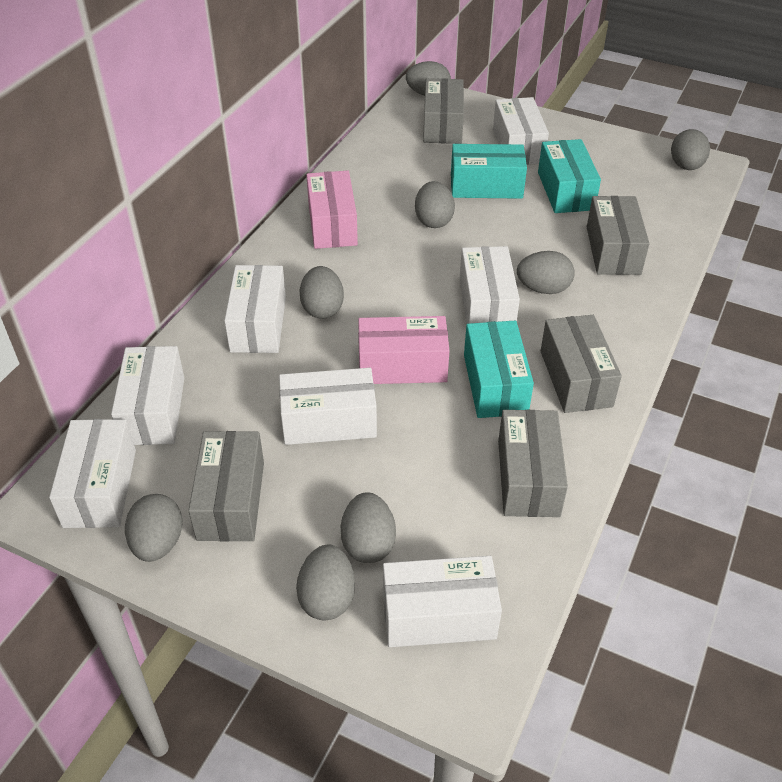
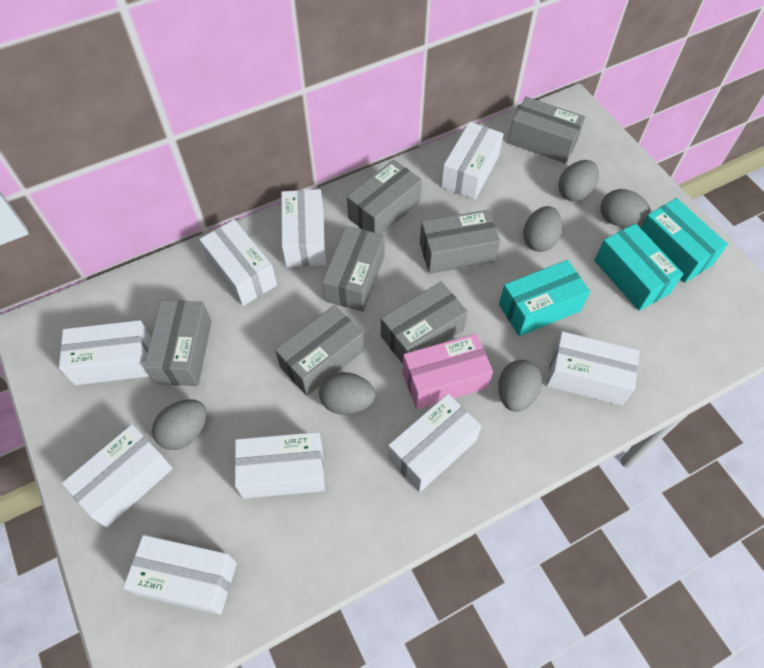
grey box: 5 -> 7
grey egg: 8 -> 6
pink box: 2 -> 1
white box: 7 -> 9

